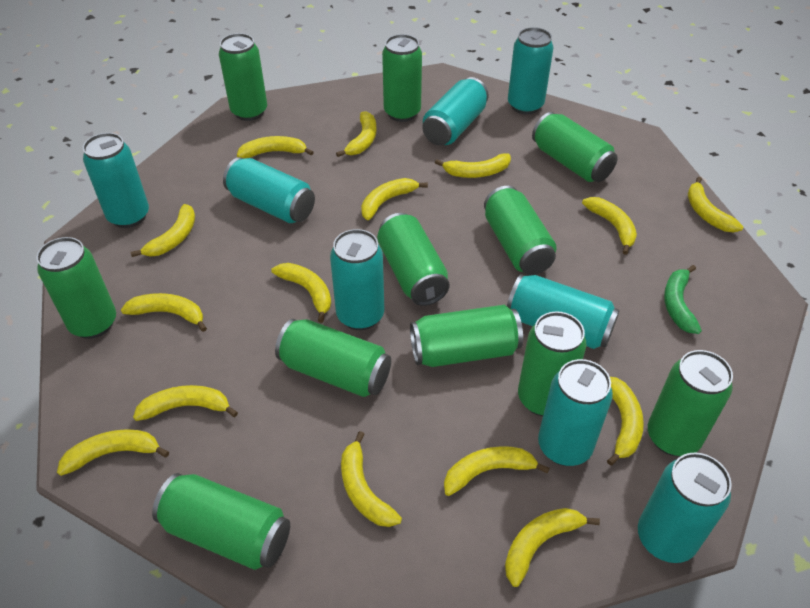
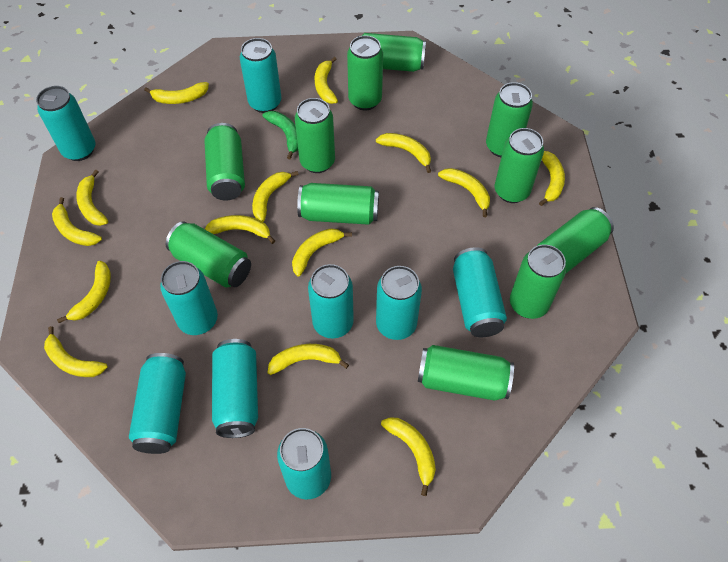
turquoise can: 8 -> 9
yellow banana: 15 -> 14

